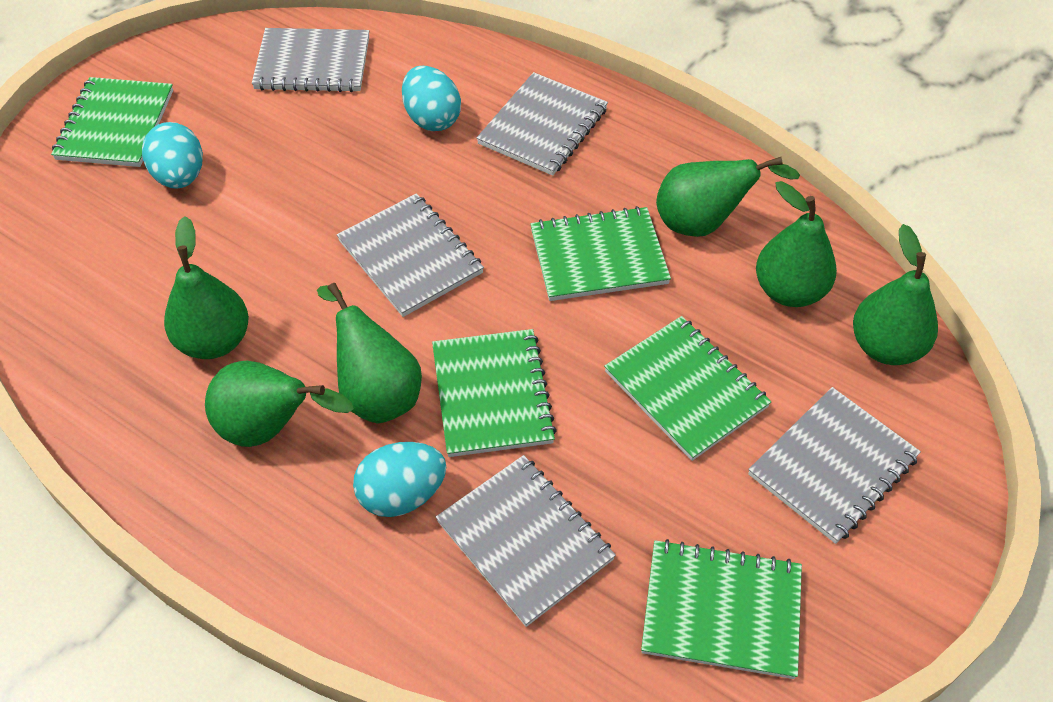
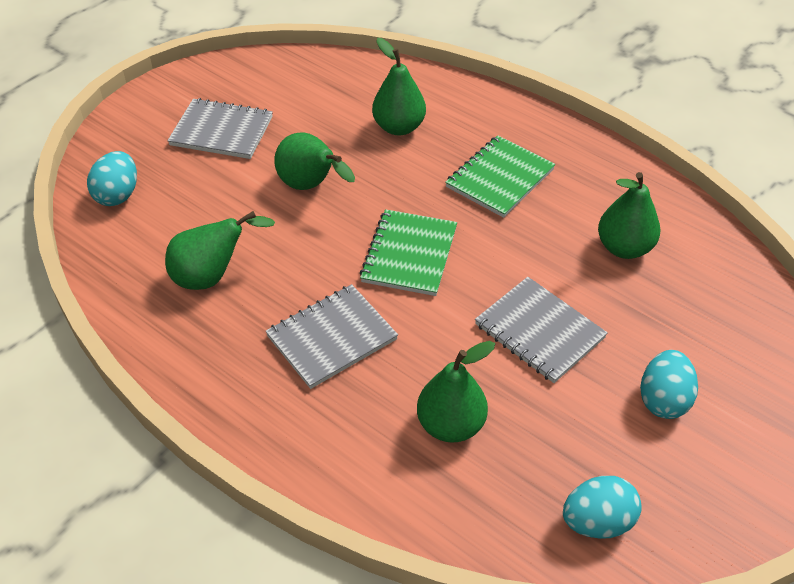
green notebook: 5 -> 2
green pear: 6 -> 5
grey notebook: 5 -> 3

